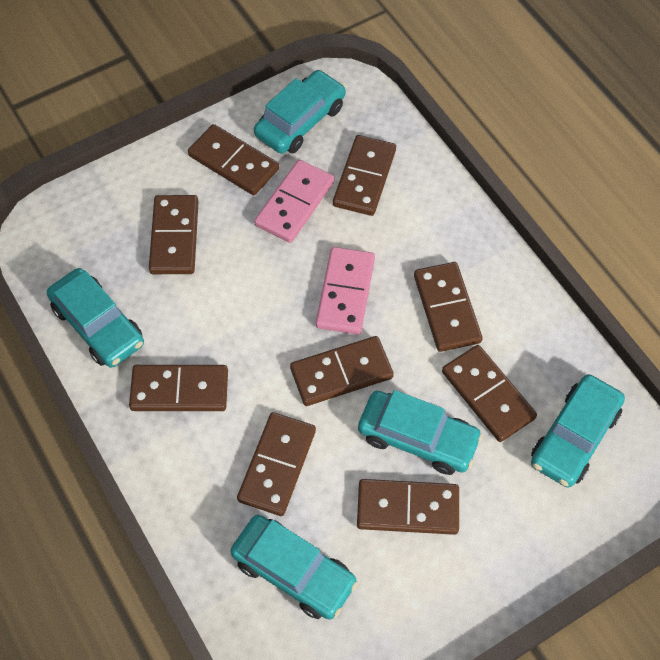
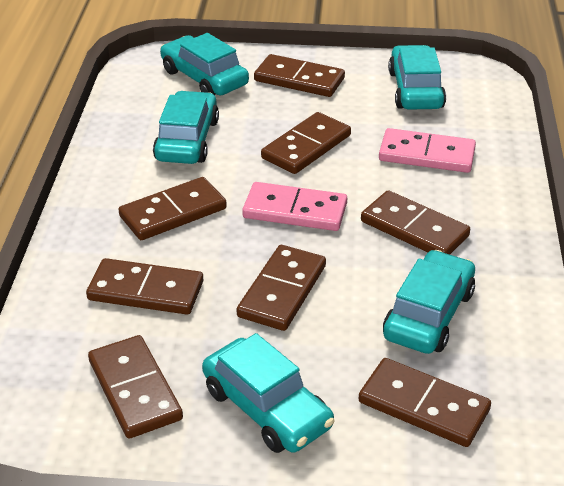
brown domino: 9 -> 8

